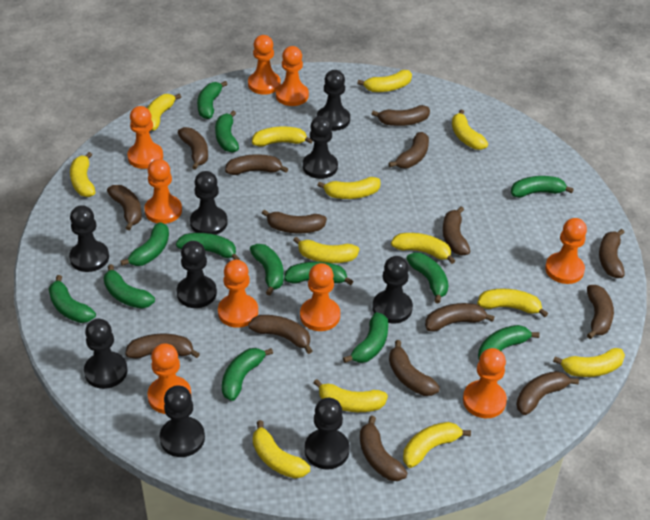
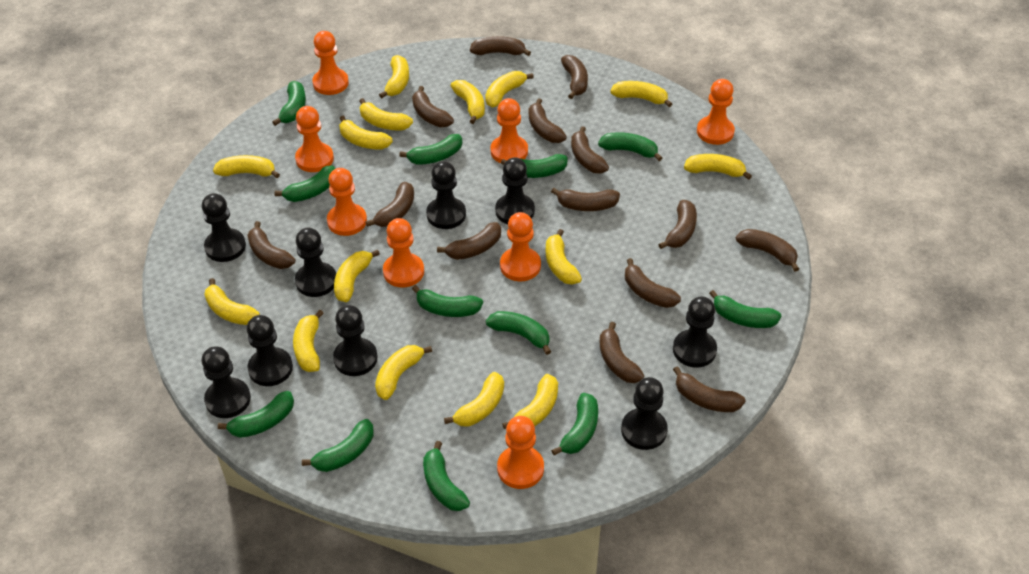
brown banana: 15 -> 14
green banana: 13 -> 12
orange pawn: 9 -> 8
yellow banana: 13 -> 15

